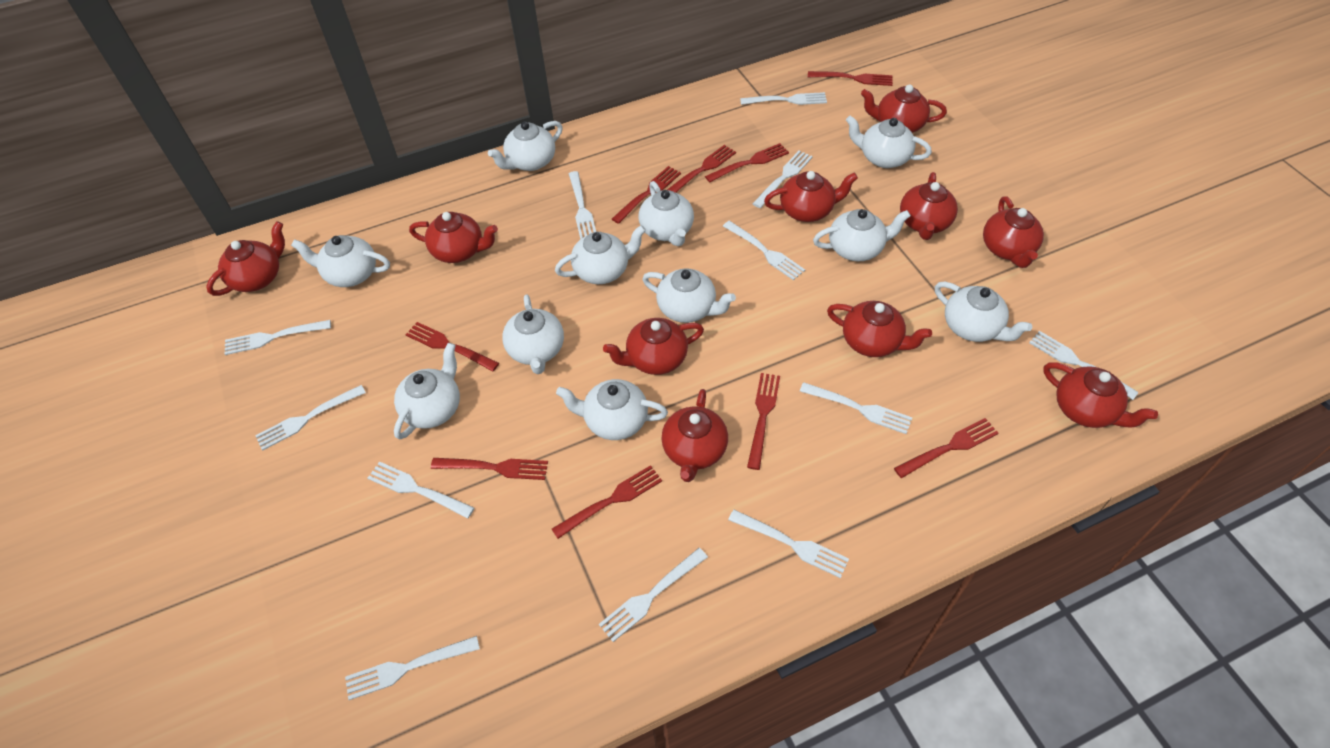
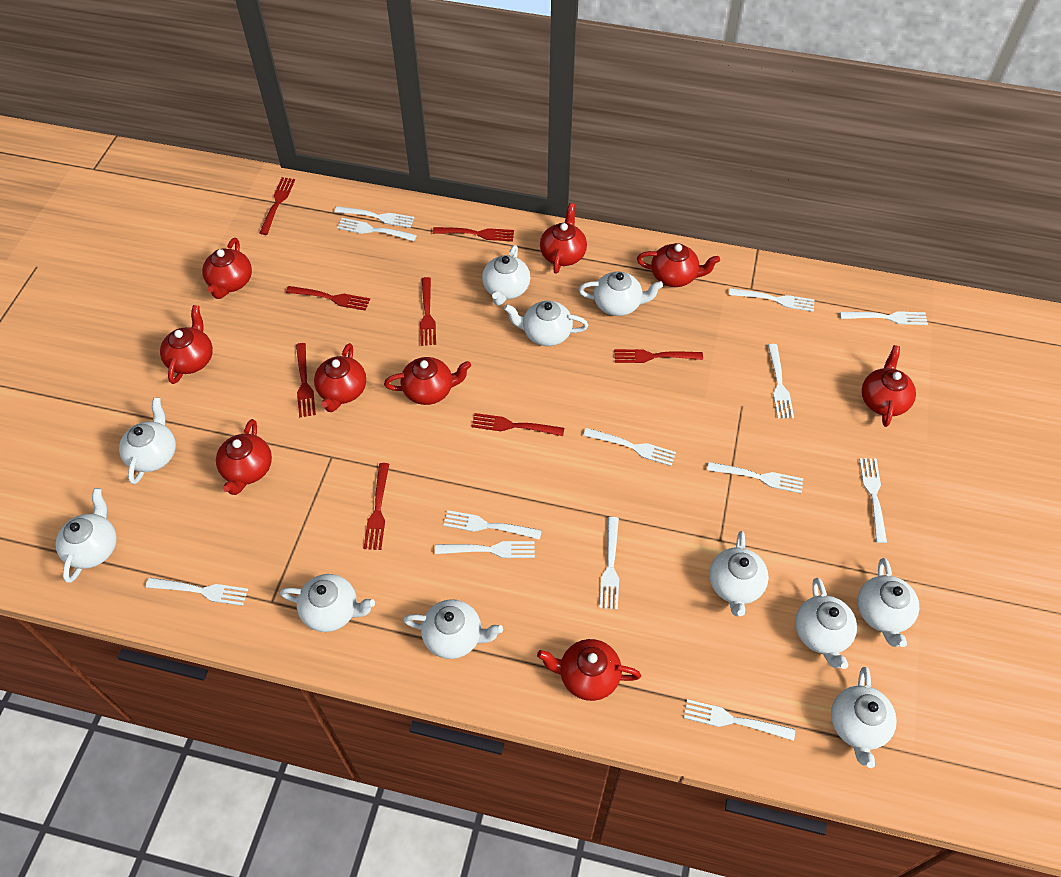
red fork: 9 -> 8
red teapot: 10 -> 9
white fork: 12 -> 13

